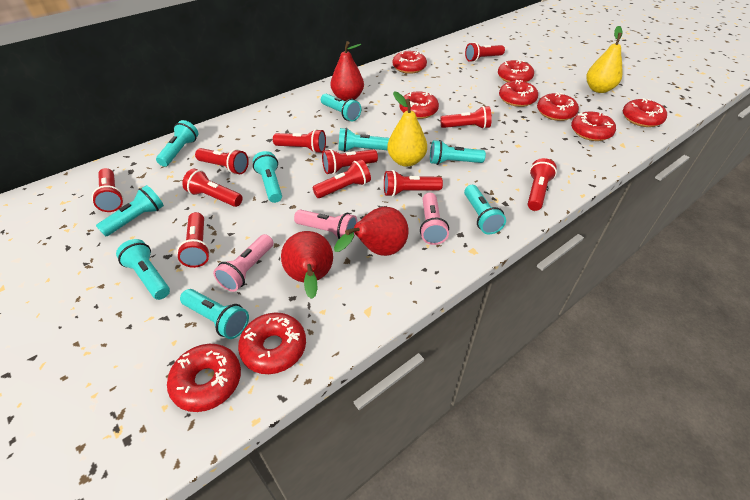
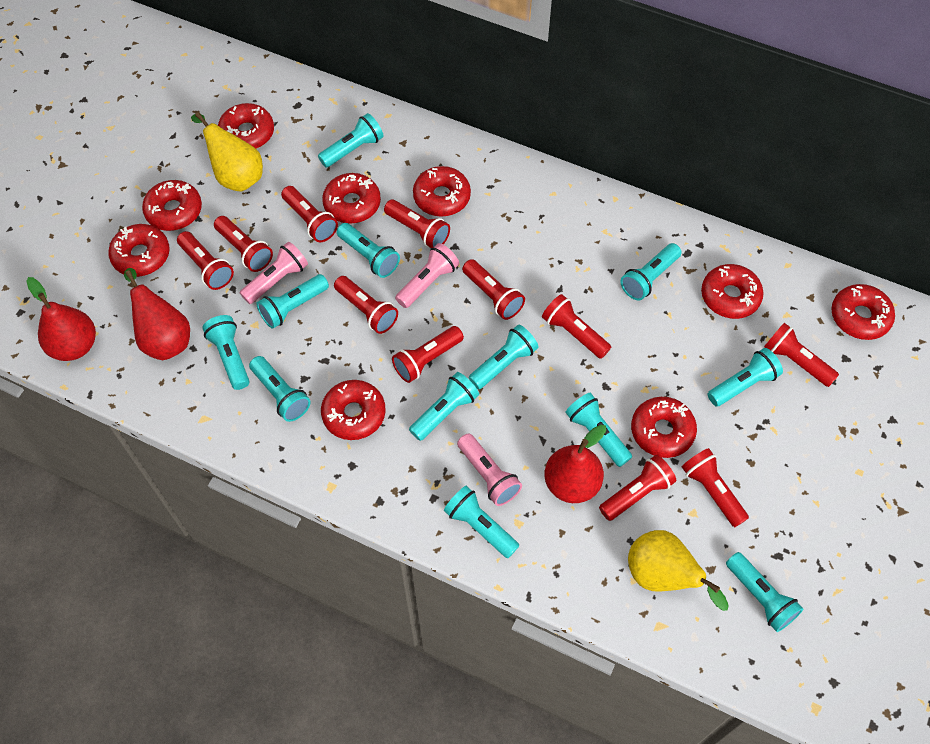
turquoise flashlight: 9 -> 12

